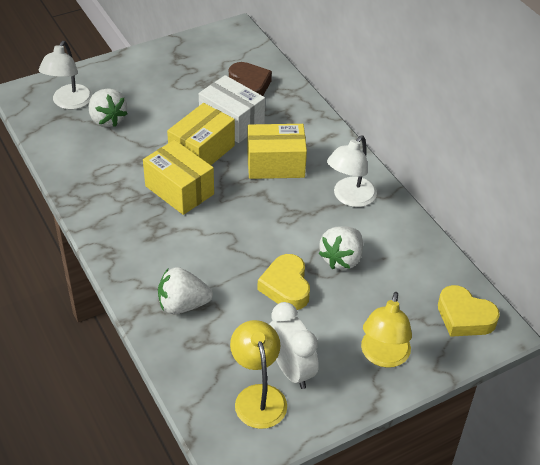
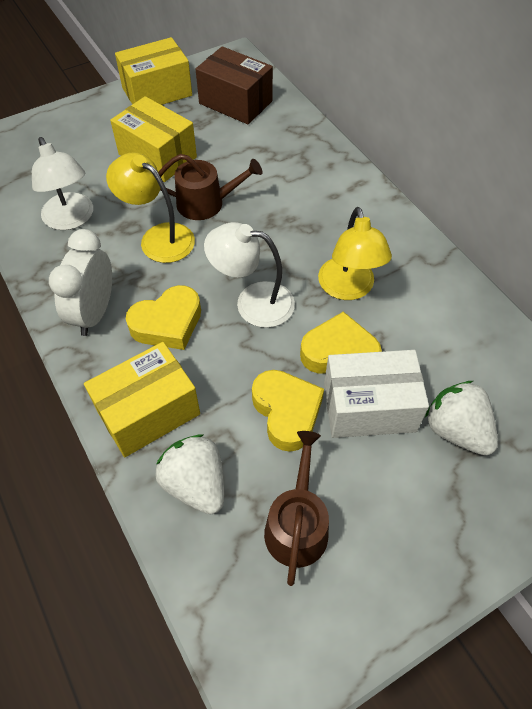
brown box: 0 -> 1
brown heart: 1 -> 0
brown watering can: 0 -> 2
white strawberry: 3 -> 2
yellow heart: 2 -> 3

